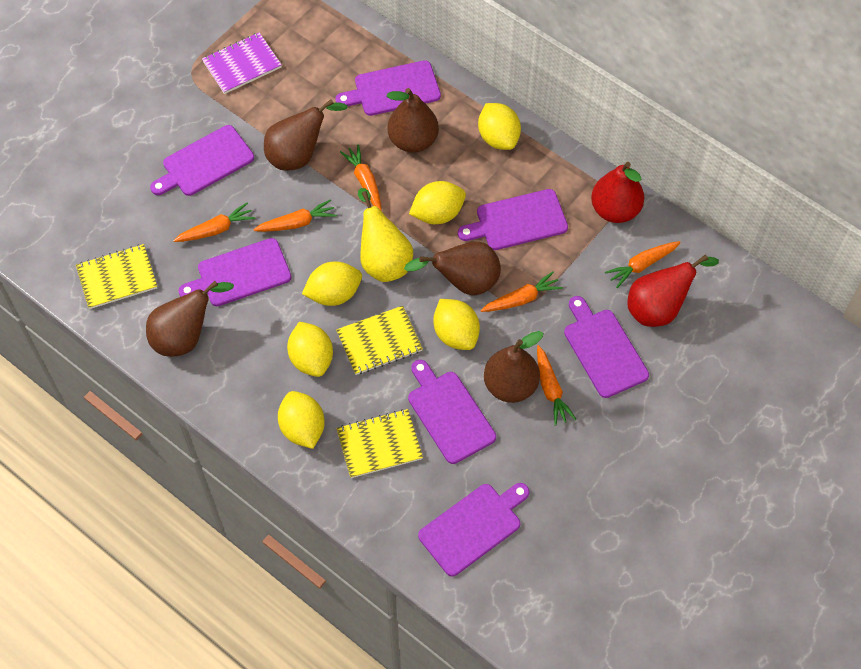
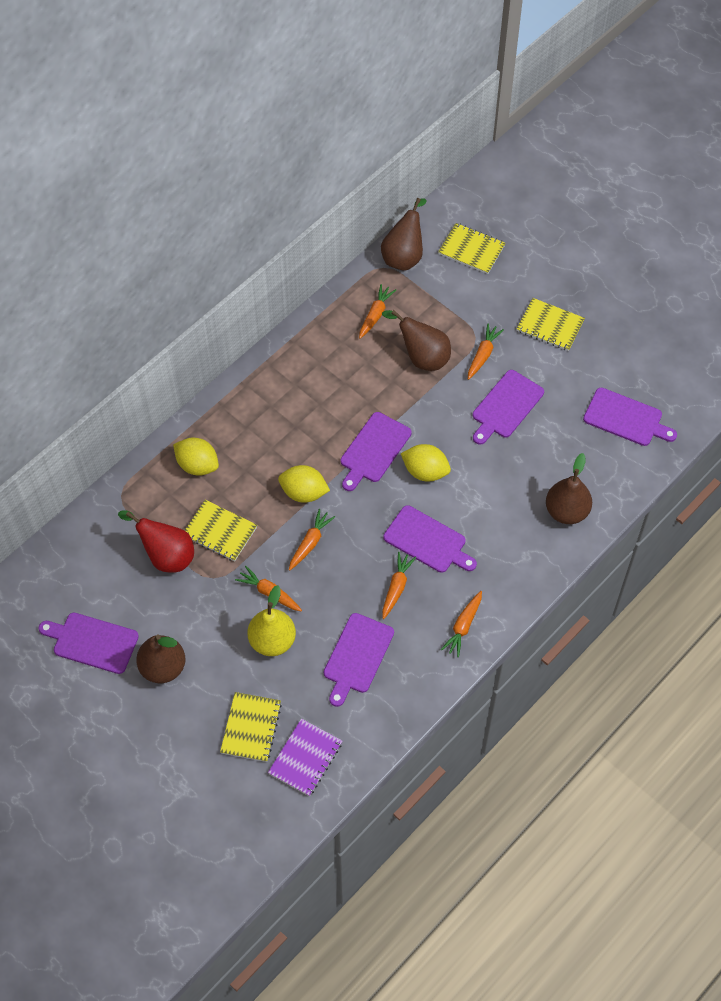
brown pear: 5 -> 4
purple cutting board: 7 -> 6
red pear: 2 -> 1
yellow lemon: 6 -> 3
yellow notebook: 3 -> 4

